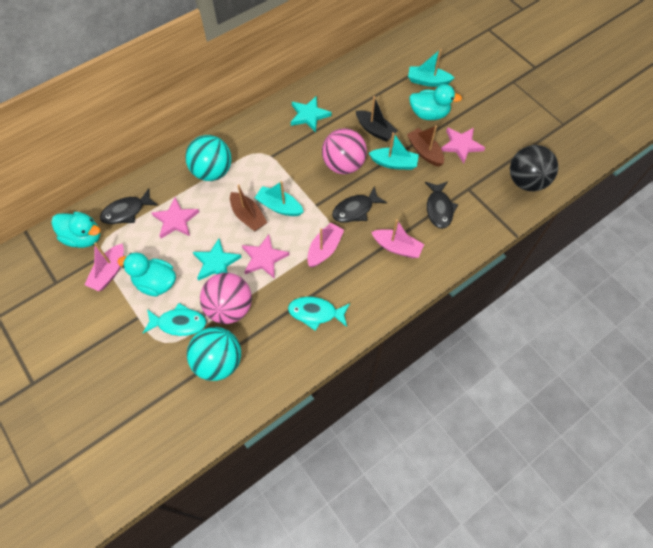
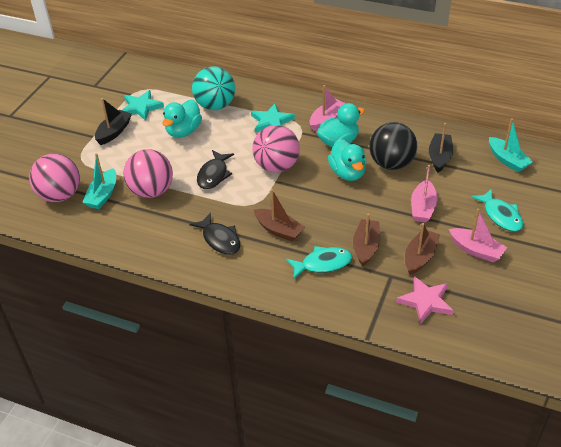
black boat: 1 -> 2
black fish: 3 -> 2
brown boat: 2 -> 3
pink ball: 2 -> 3
pink star: 3 -> 1
turquoise ball: 2 -> 1
turquoise boat: 3 -> 2

